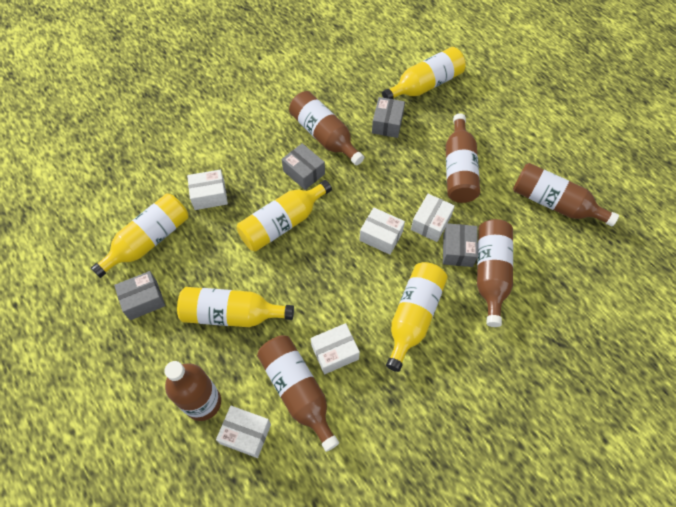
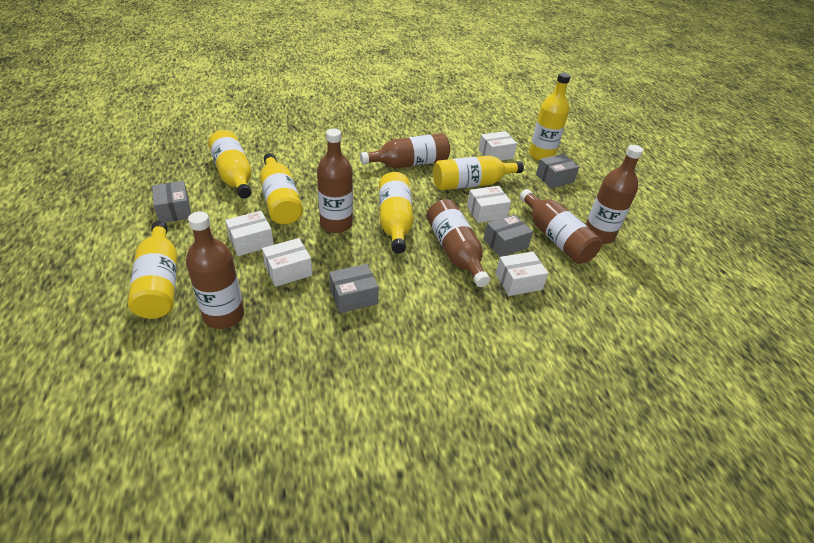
yellow bottle: 5 -> 6

